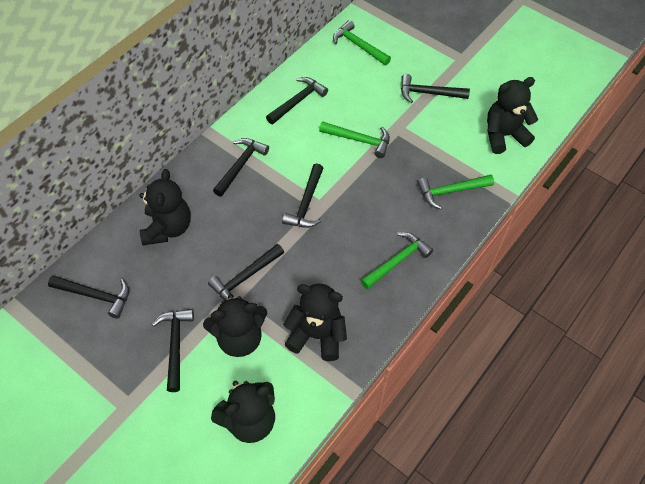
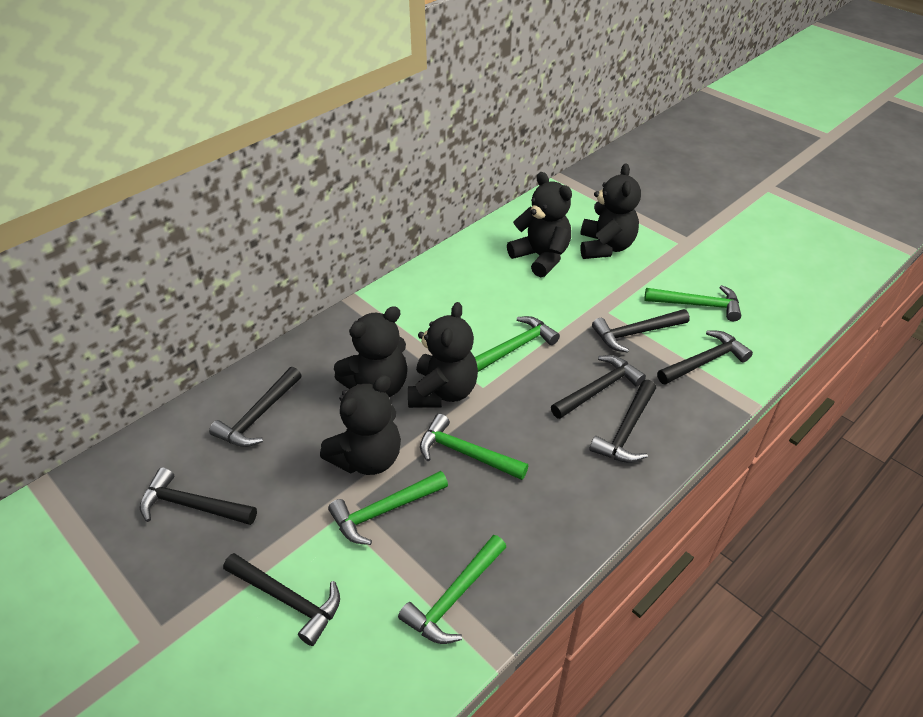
green hammer: 4 -> 5

